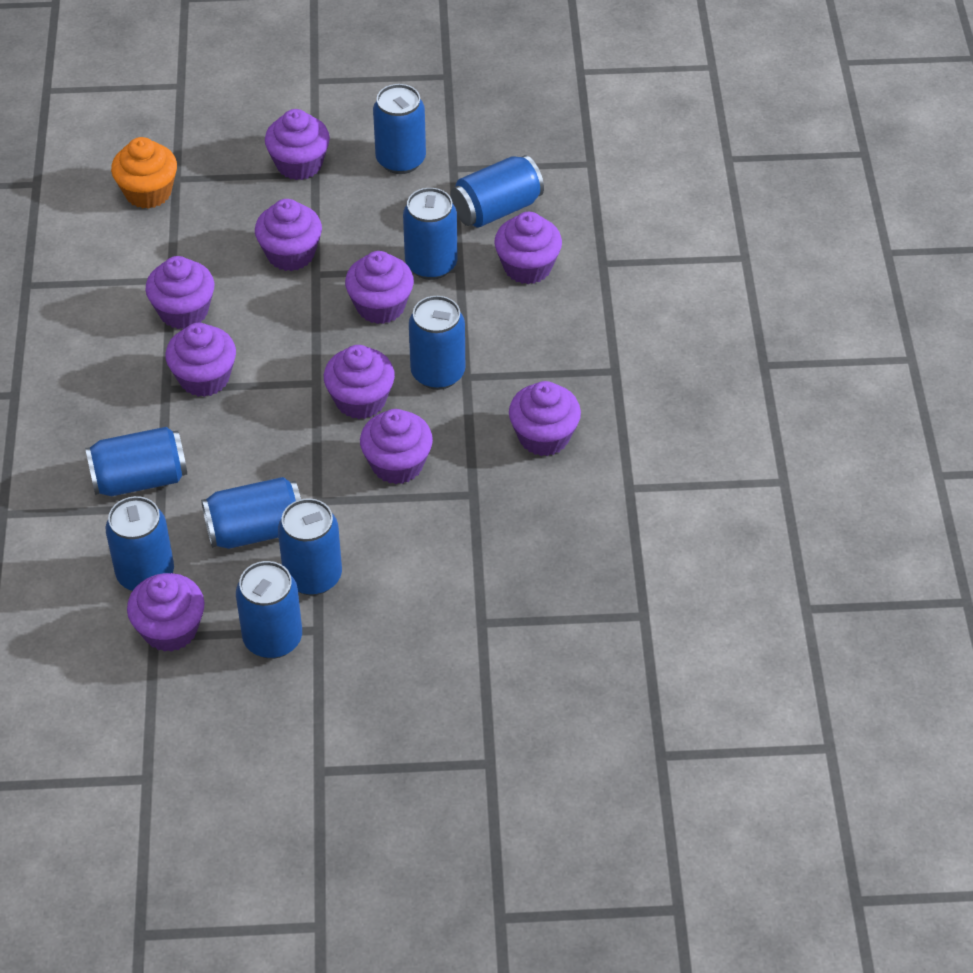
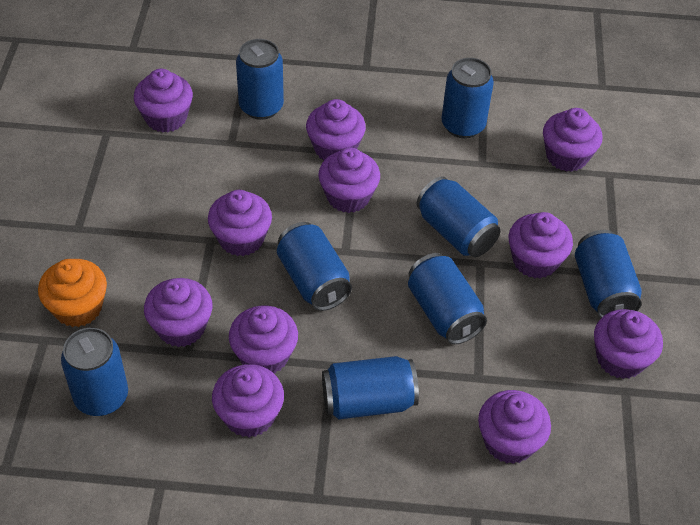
blue can: 9 -> 8
purple cupcake: 10 -> 11

